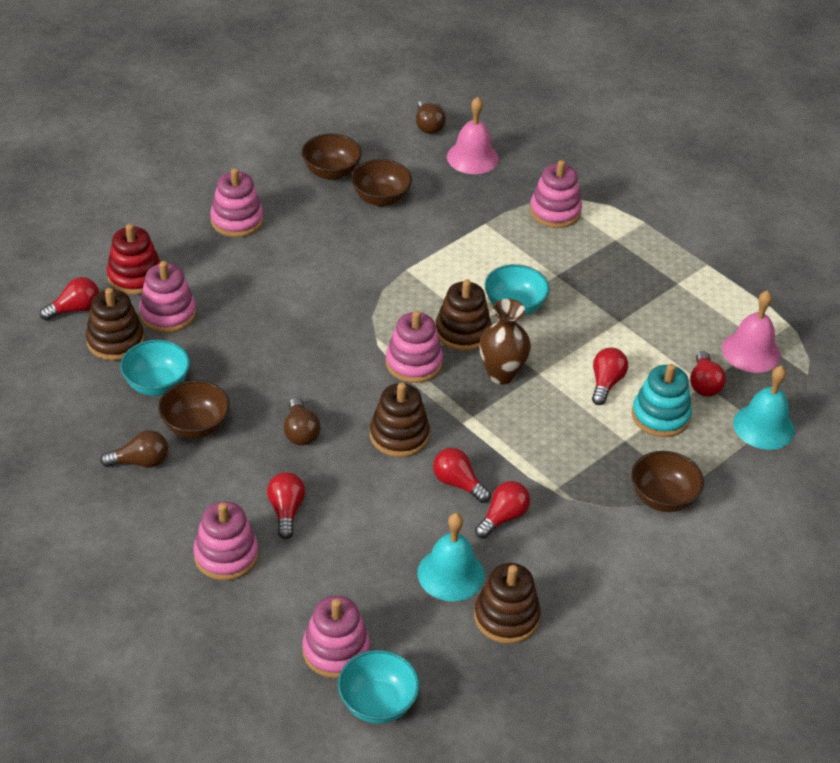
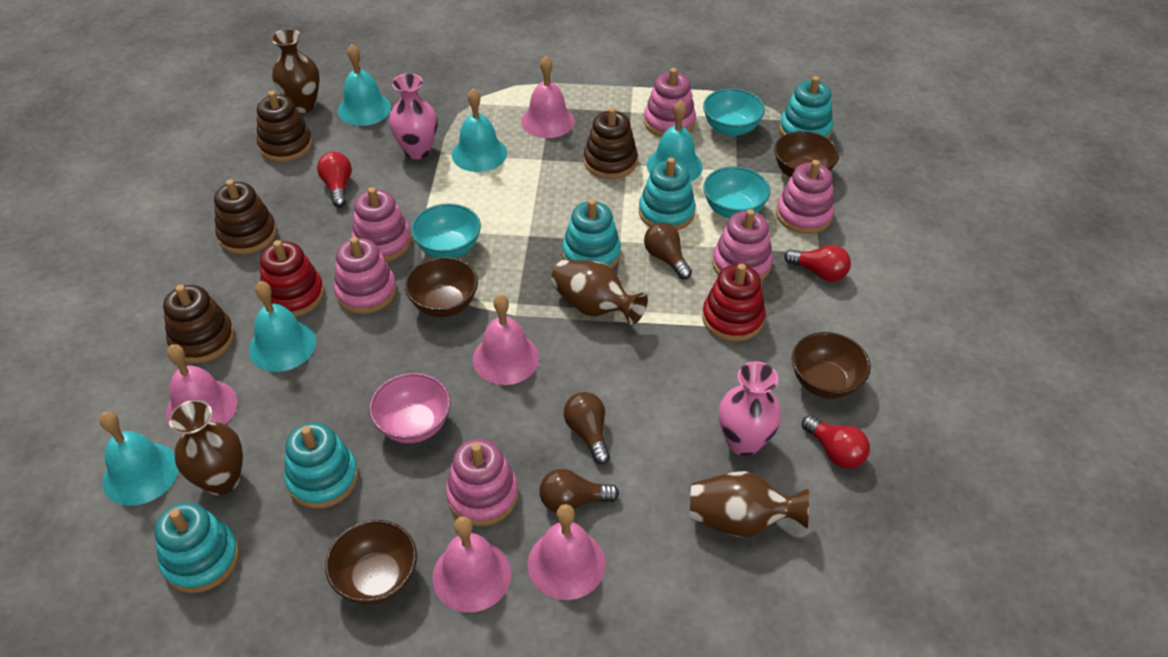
brown vase: 1 -> 4
pink bell: 2 -> 5
pink bowl: 0 -> 1
pink vase: 0 -> 2
red light bulb: 6 -> 3
red stacking toy: 1 -> 2
turquoise bell: 2 -> 5
turquoise stacking toy: 1 -> 5

